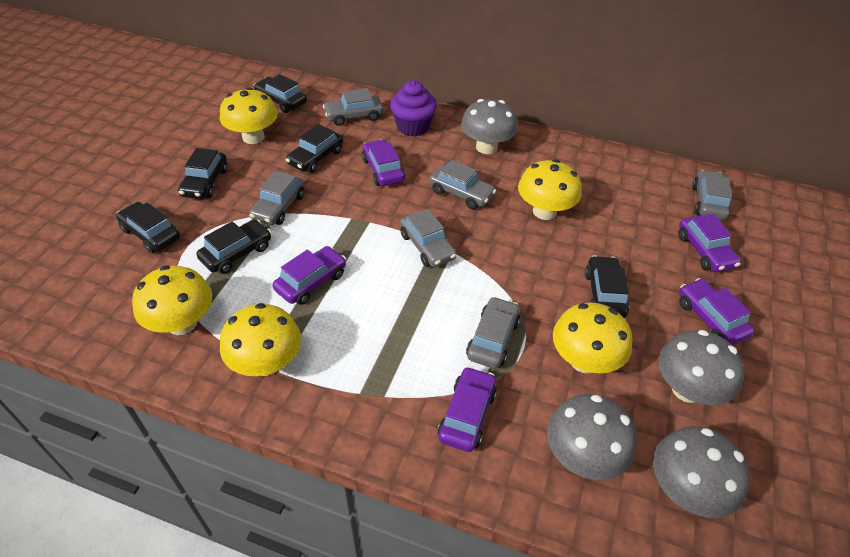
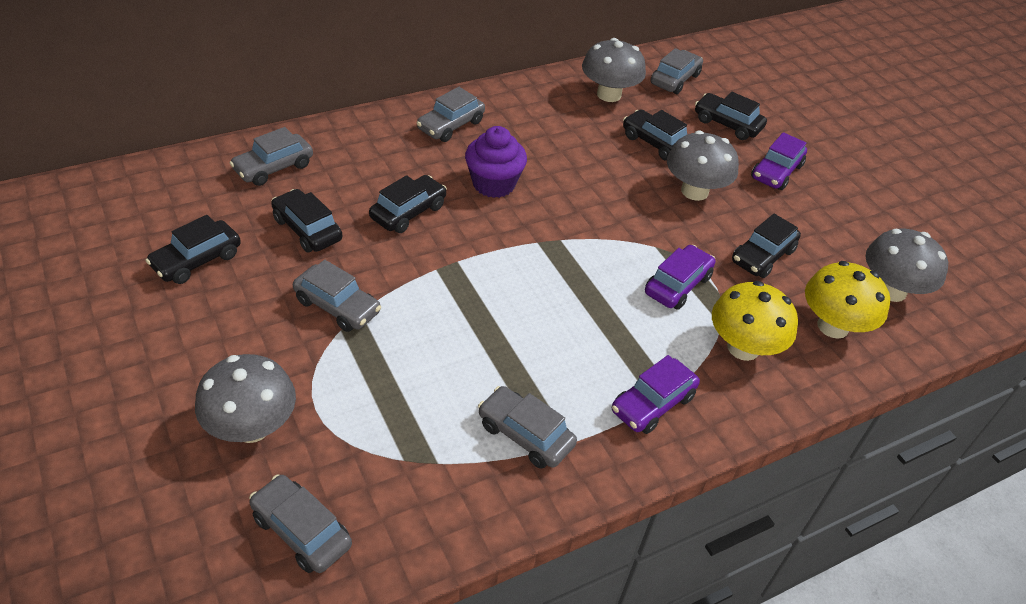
purple car: 5 -> 3
yellow mushroom: 5 -> 2

